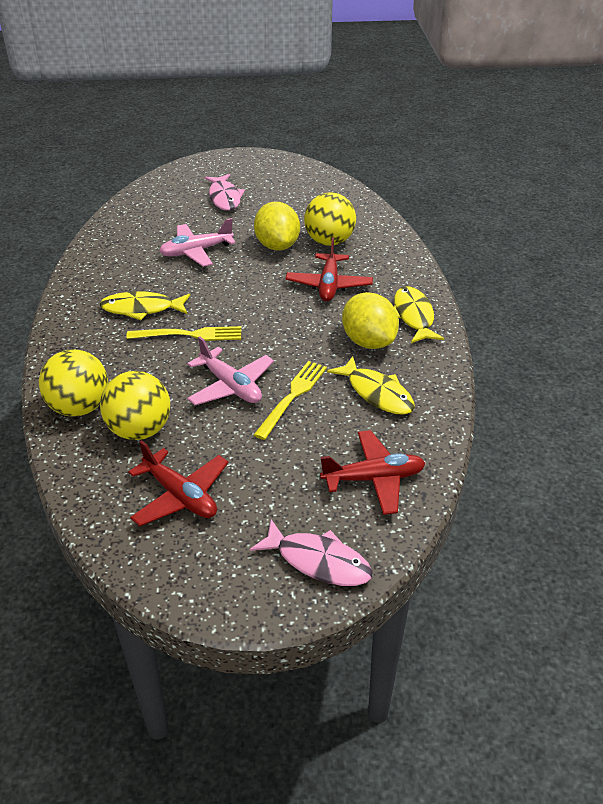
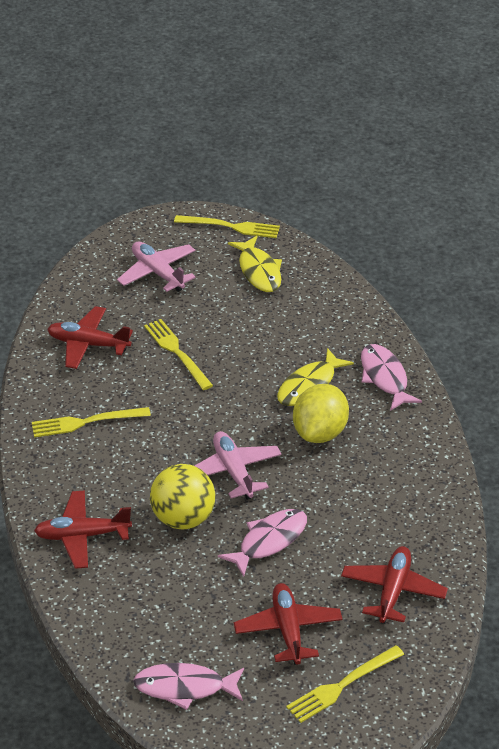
pink fish: 2 -> 3
red plane: 3 -> 4
yellow ball: 3 -> 1
yellow fish: 3 -> 2
yellow fork: 2 -> 4
yellow lemon: 2 -> 1

